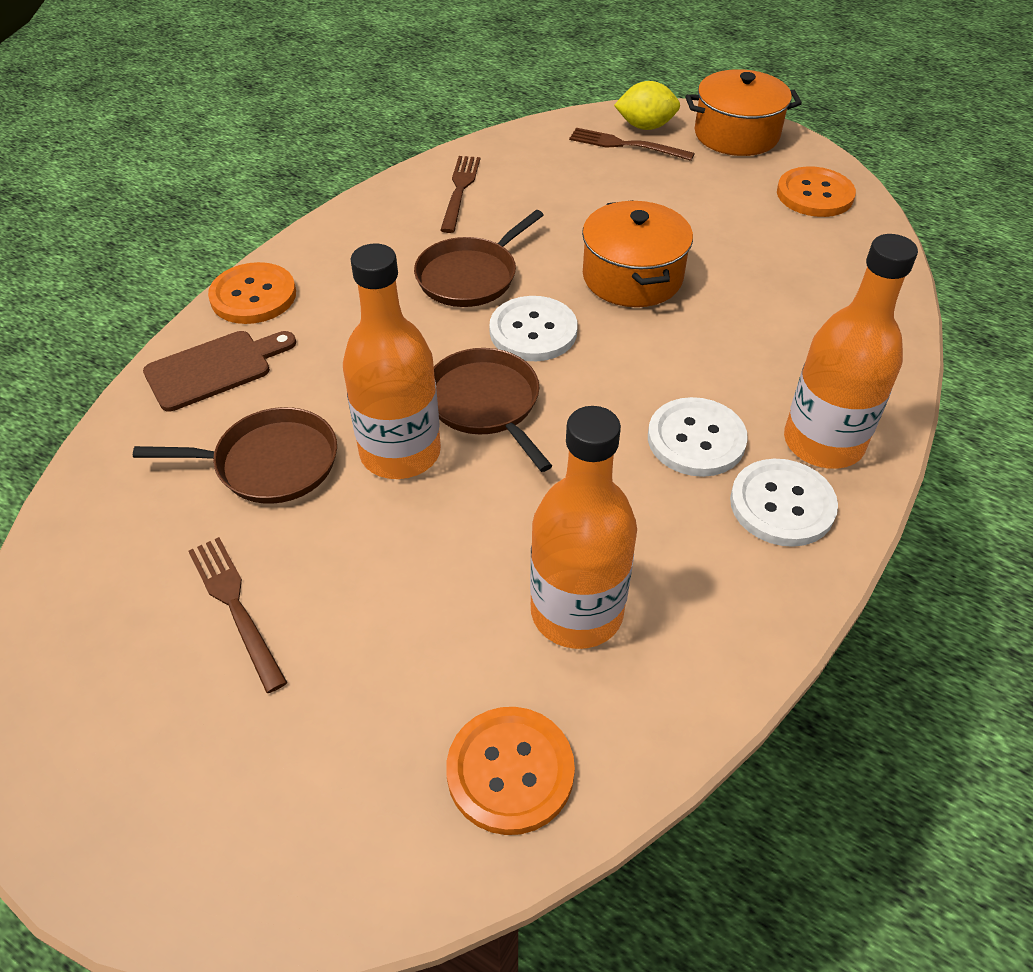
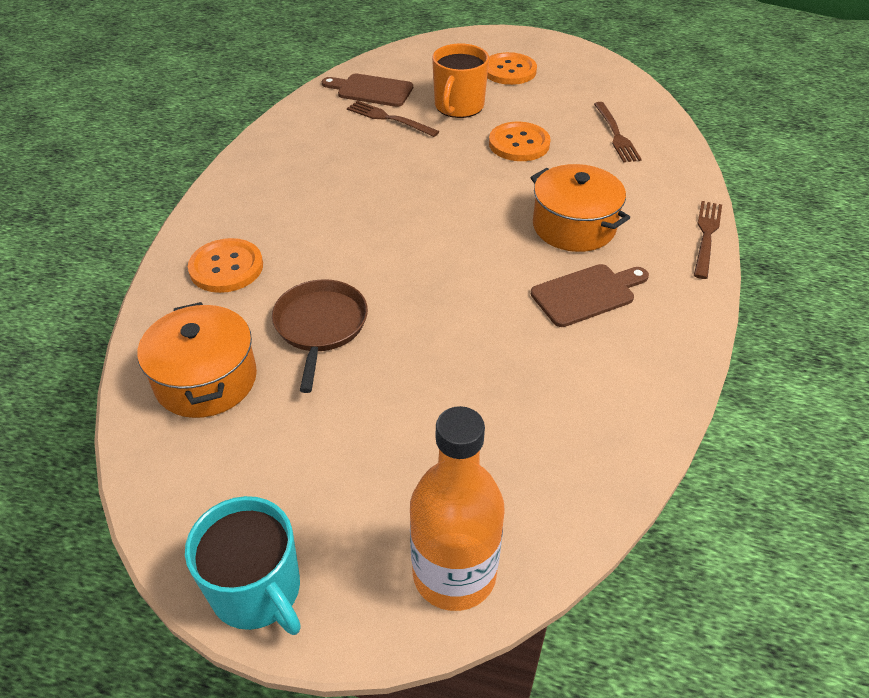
brown cutting board: 1 -> 2
brown pan: 3 -> 1
orange bottle: 3 -> 1
orange mug: 0 -> 1
turquoise mug: 0 -> 1
white button: 3 -> 0
yellow lemon: 1 -> 0

